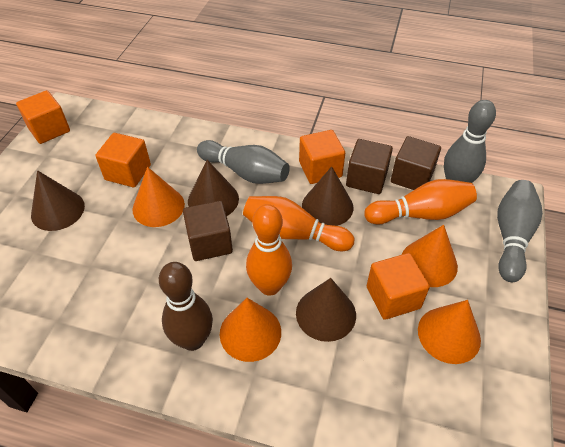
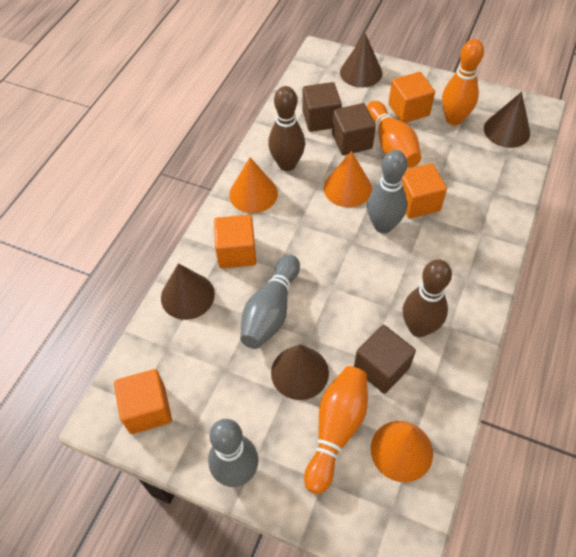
brown bowling pin: 1 -> 2
orange cone: 4 -> 3

